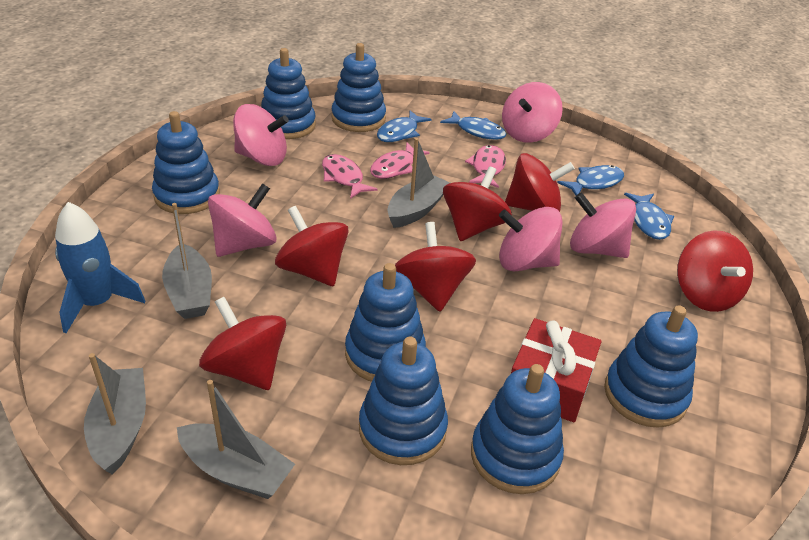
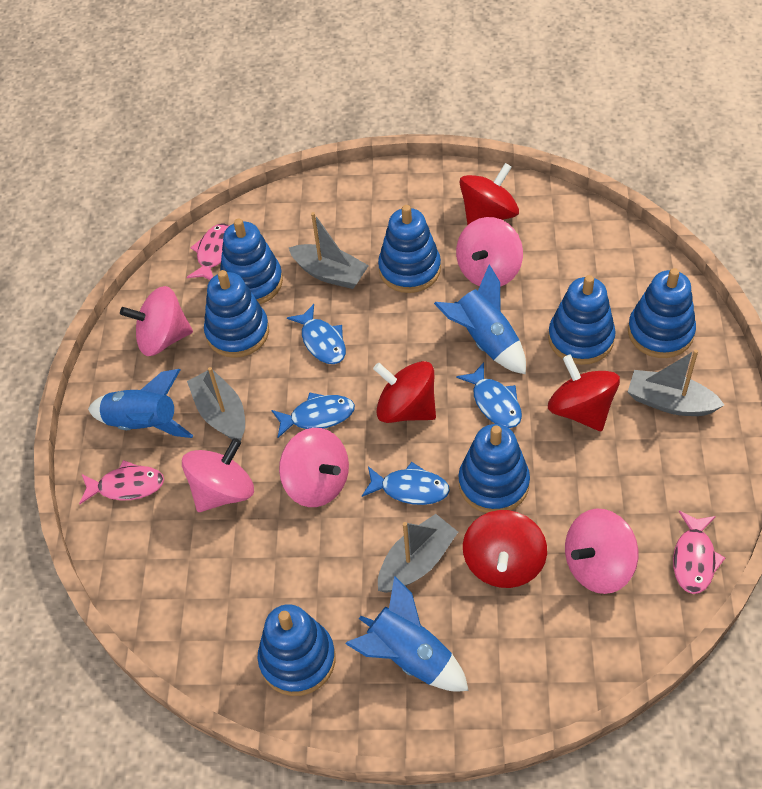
blue rocket: 1 -> 3
red gift: 1 -> 0
red spinning top: 6 -> 4

